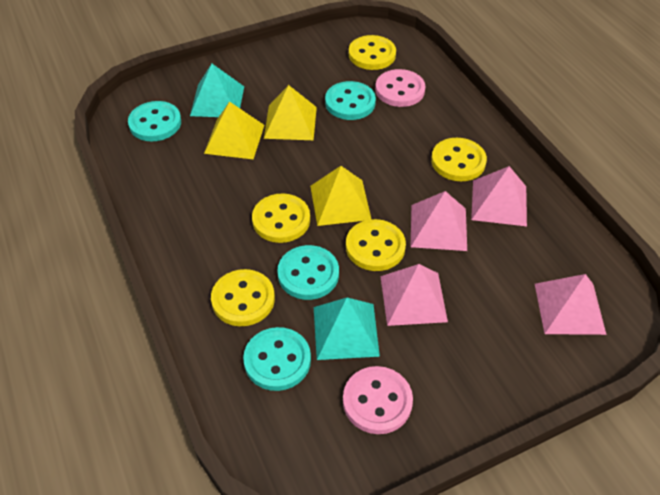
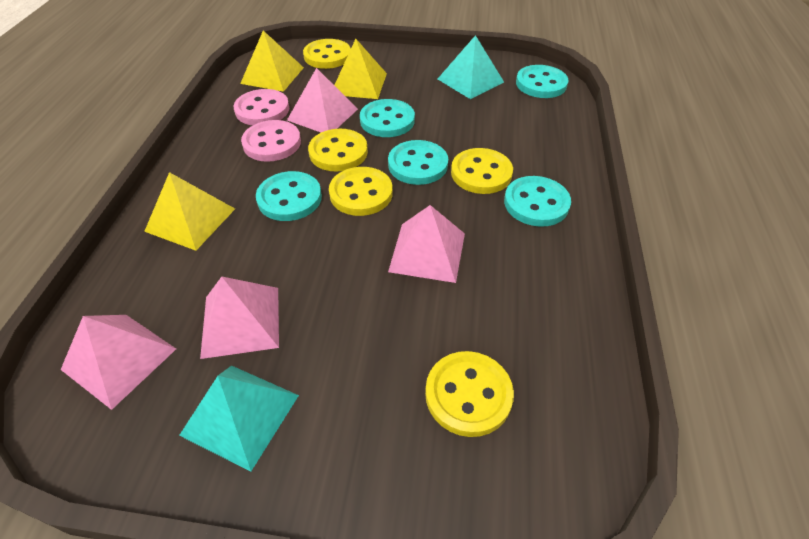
turquoise button: 4 -> 5

